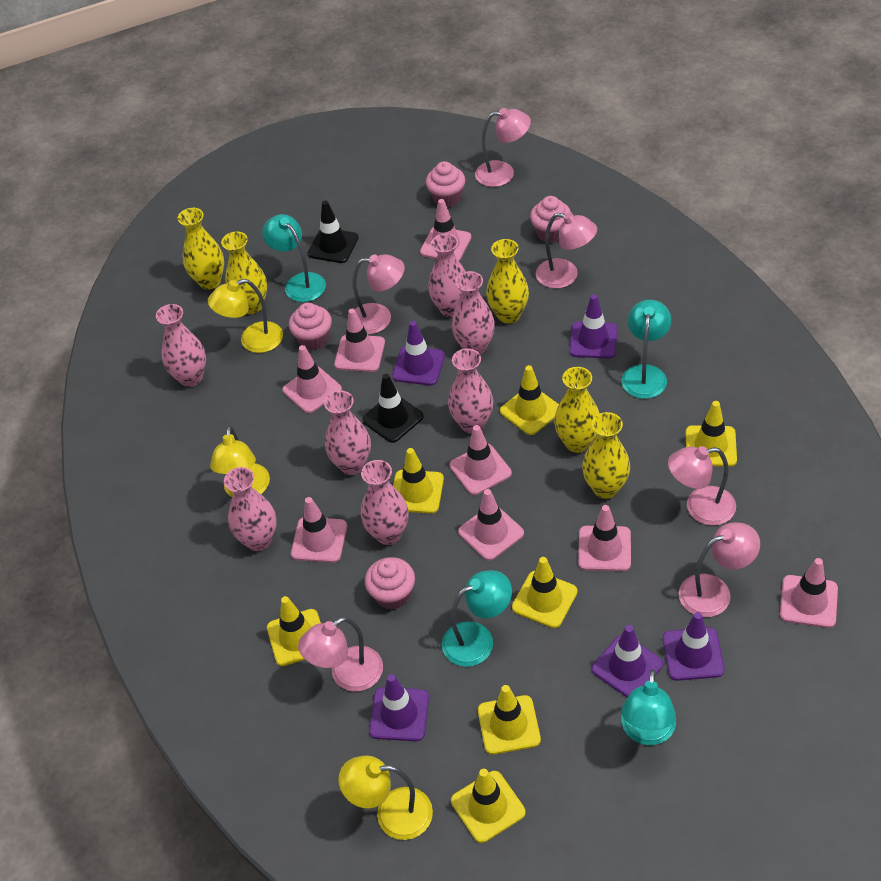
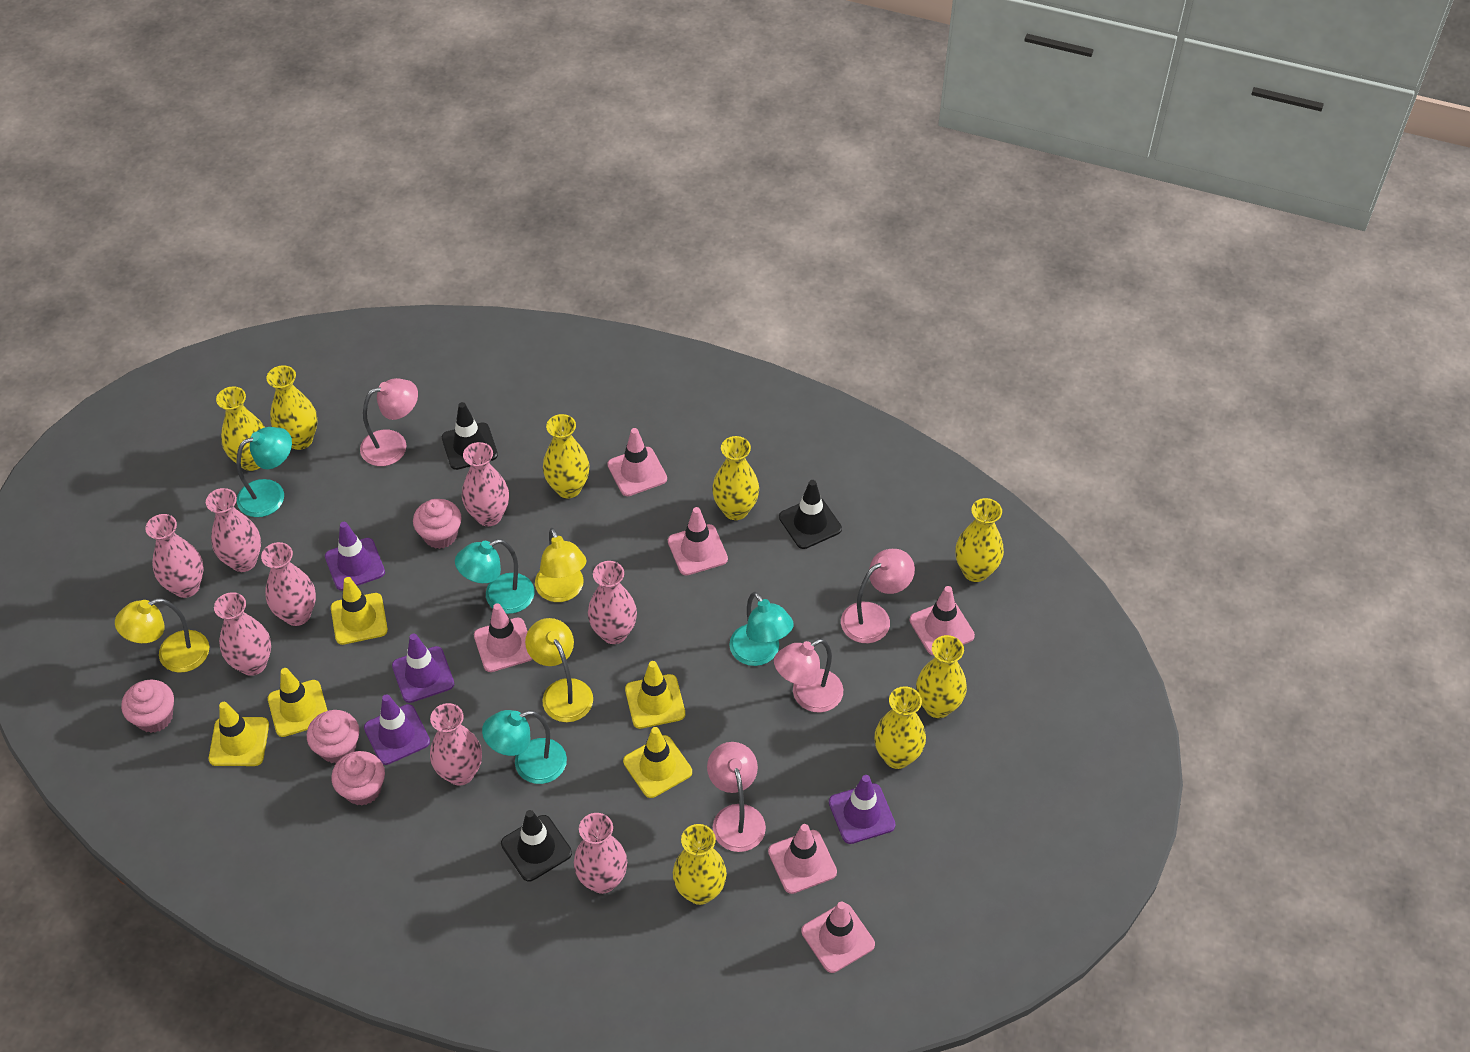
black traffic cone: 2 -> 3
pink lamp: 6 -> 4
pink traffic cone: 8 -> 6
pink vase: 7 -> 8
purple traffic cone: 5 -> 4
yellow traffic cone: 7 -> 5
yellow vase: 5 -> 8

